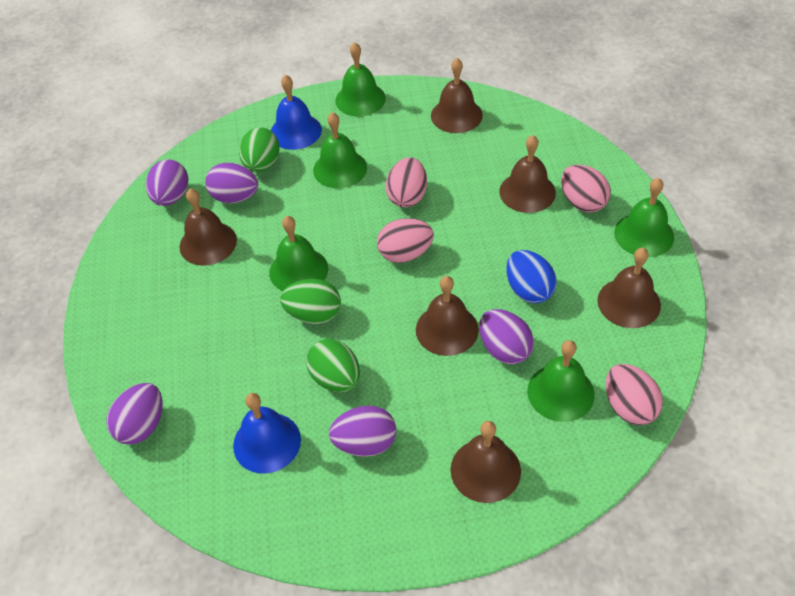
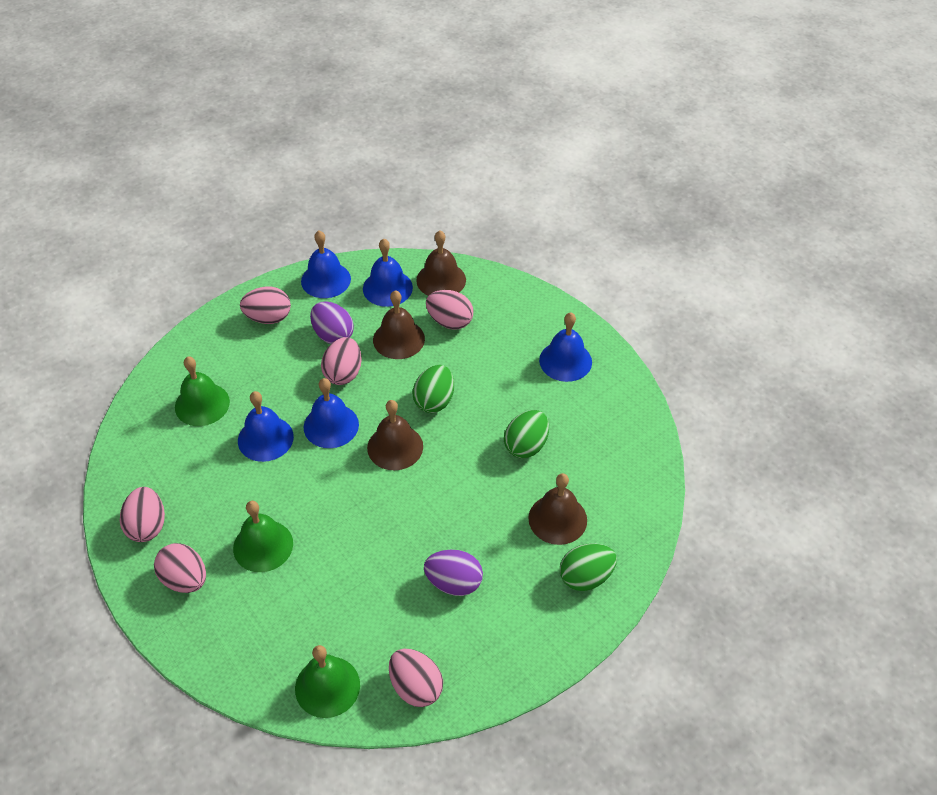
blue bell: 2 -> 5
blue egg: 1 -> 0
brown bell: 6 -> 4
green bell: 5 -> 3
pink egg: 4 -> 6
purple egg: 5 -> 2

